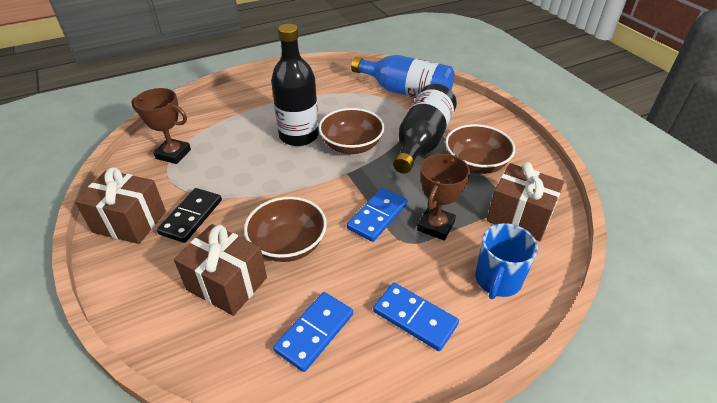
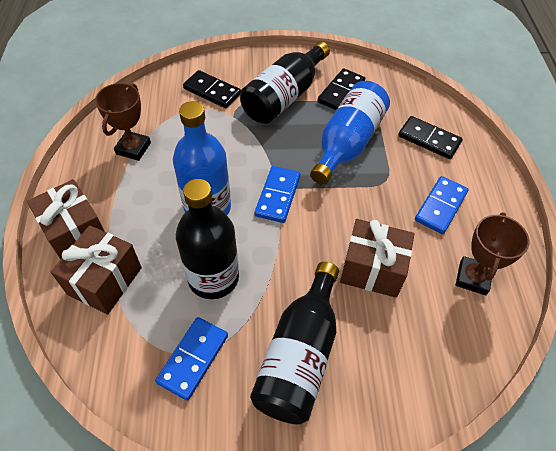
black bottle: 2 -> 3
black domino: 1 -> 3
blue bottle: 1 -> 2
blue mug: 1 -> 0
brown bowl: 3 -> 0

